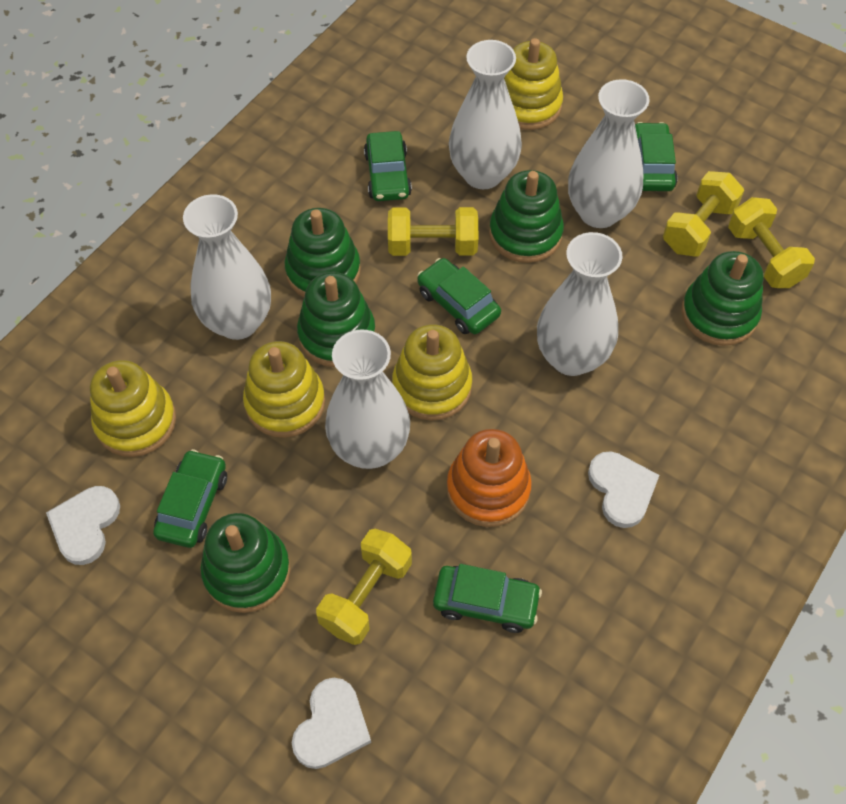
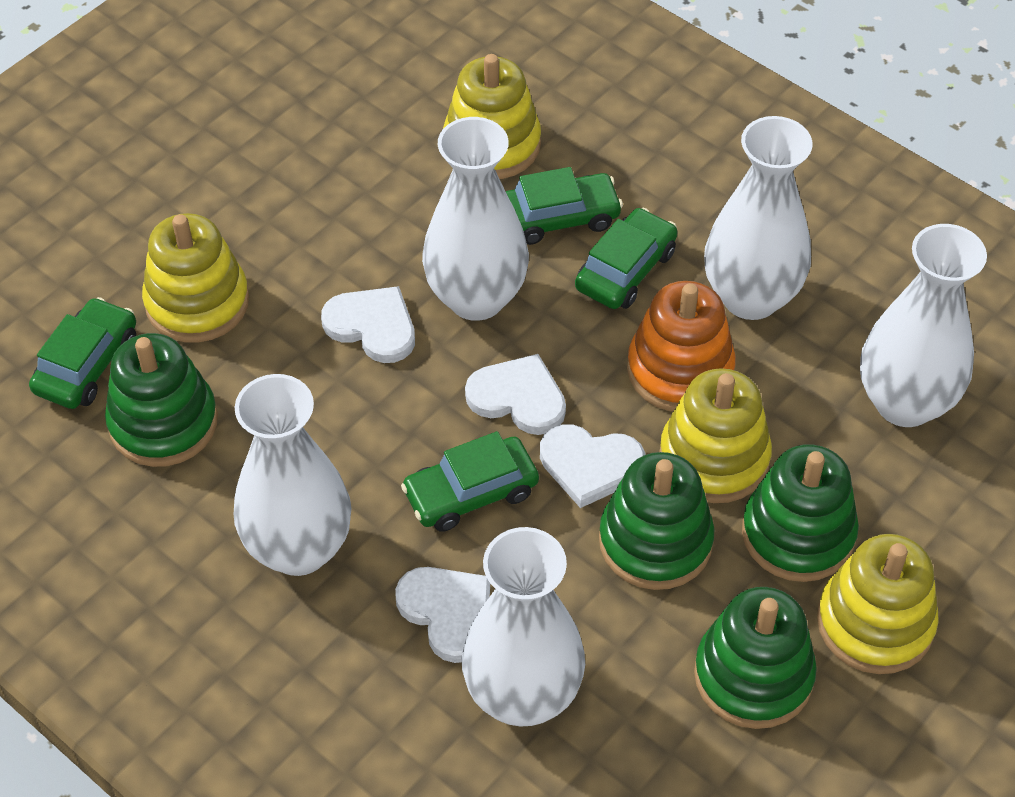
green car: 5 -> 4
green stacking toy: 5 -> 4
white heart: 3 -> 4
yellow dumbbell: 4 -> 0

